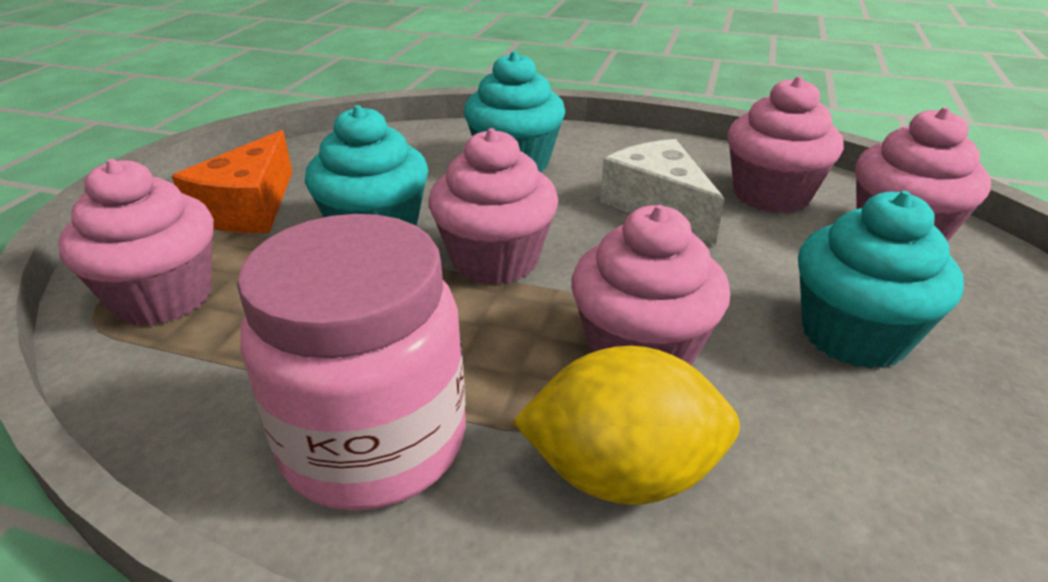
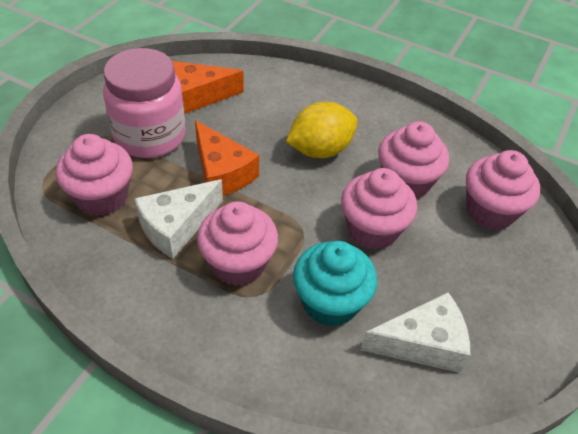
orange cheese: 1 -> 2
turquoise cupcake: 3 -> 1
white cheese: 1 -> 2

